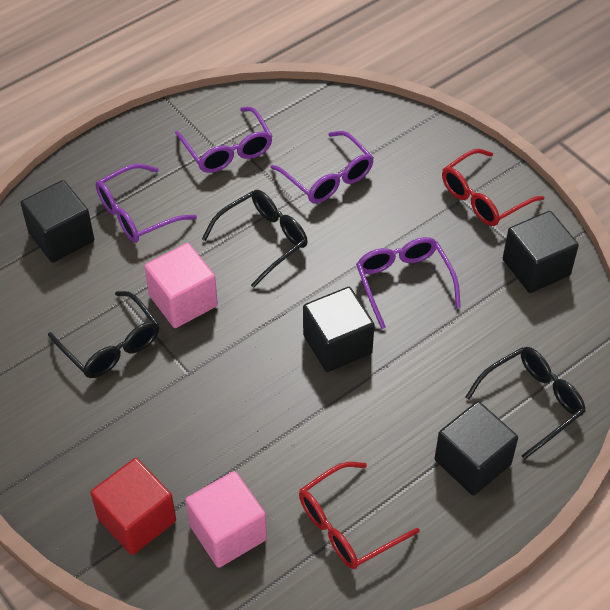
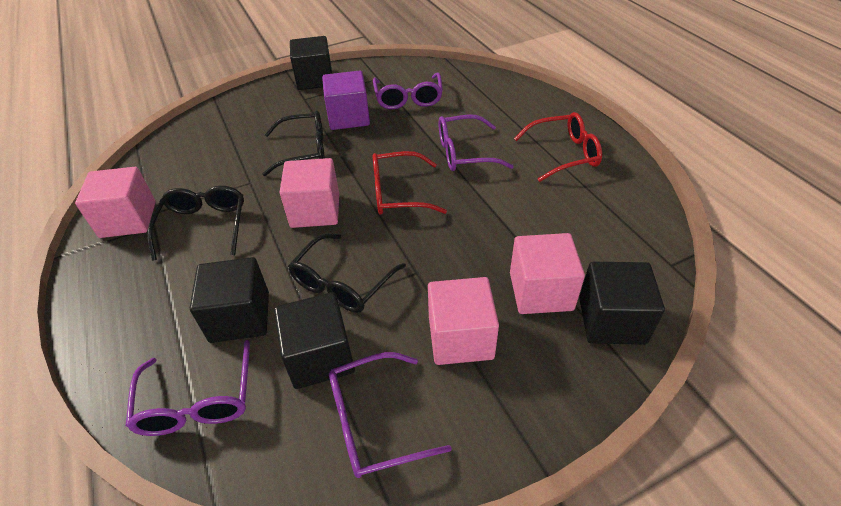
pink cube: 2 -> 4
purple cube: 0 -> 1
red cube: 1 -> 0

